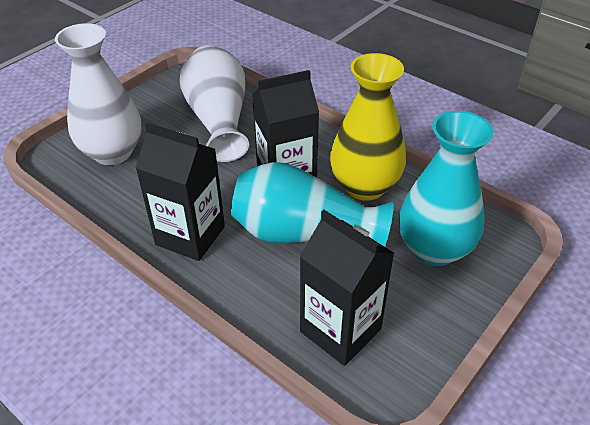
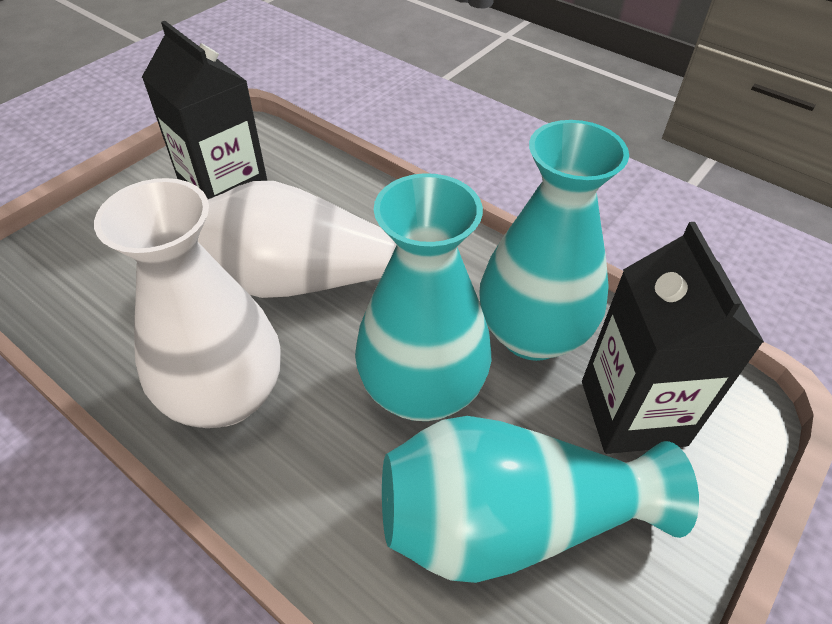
black carton: 3 -> 2
turquoise vase: 2 -> 3
yellow vase: 1 -> 0

